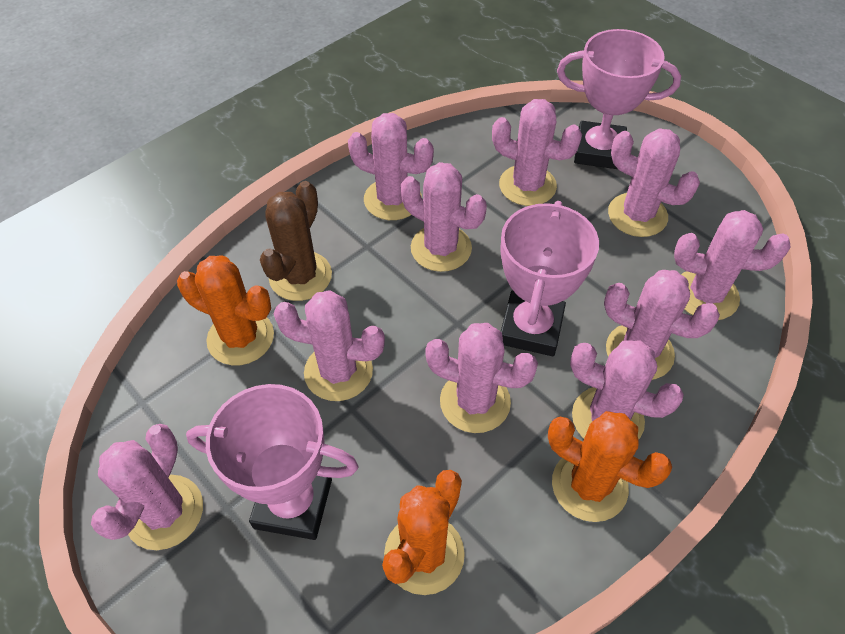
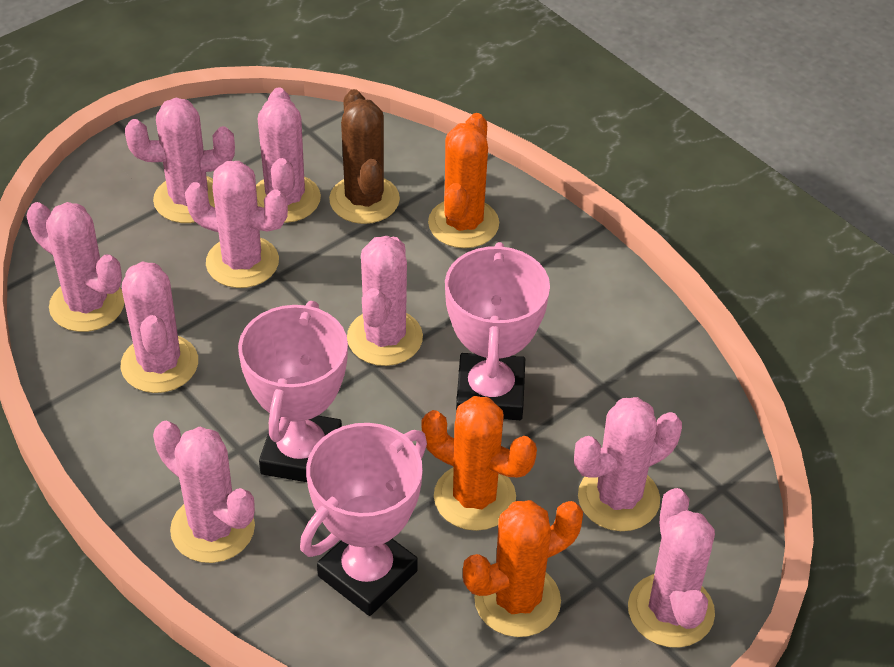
pink cactus: 10 -> 9

